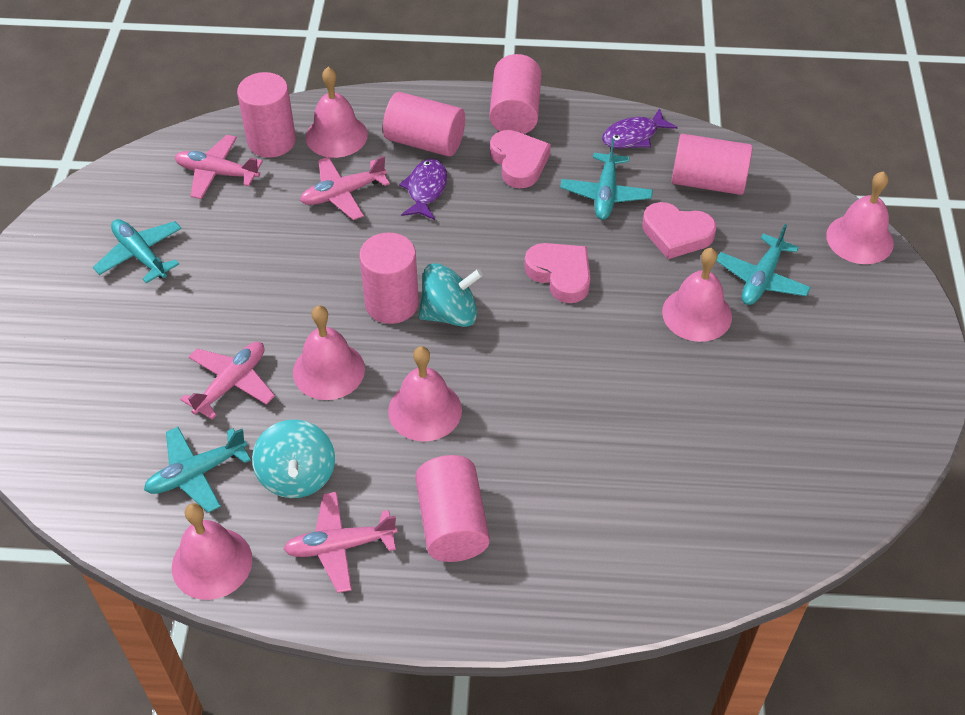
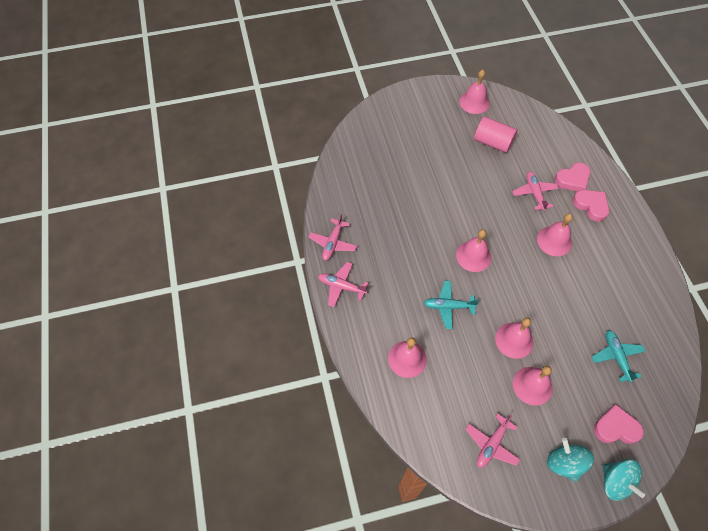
pink cylinder: 6 -> 1
purple fish: 2 -> 0
turquoise plane: 4 -> 2

